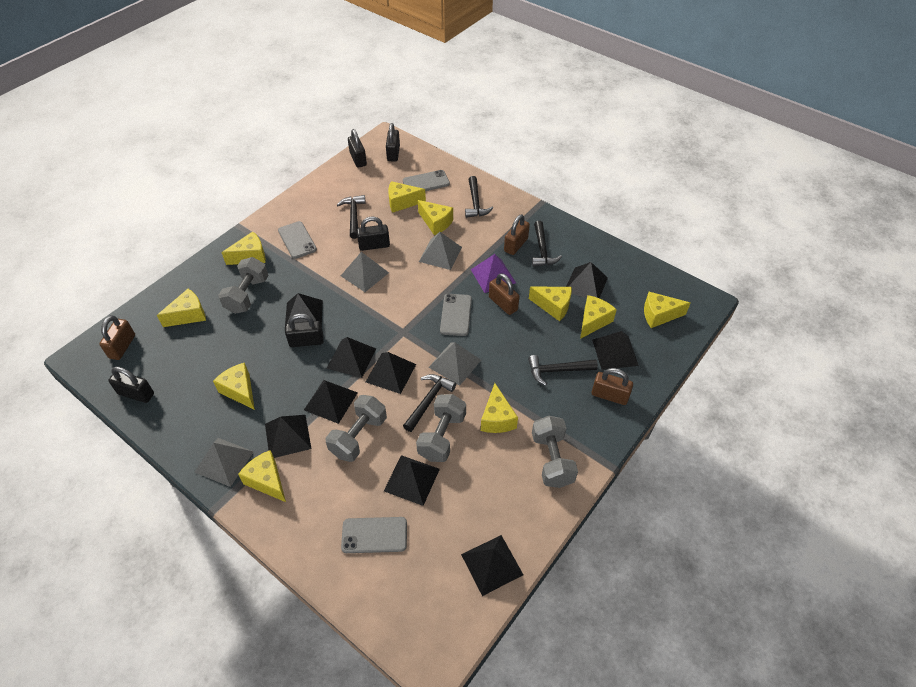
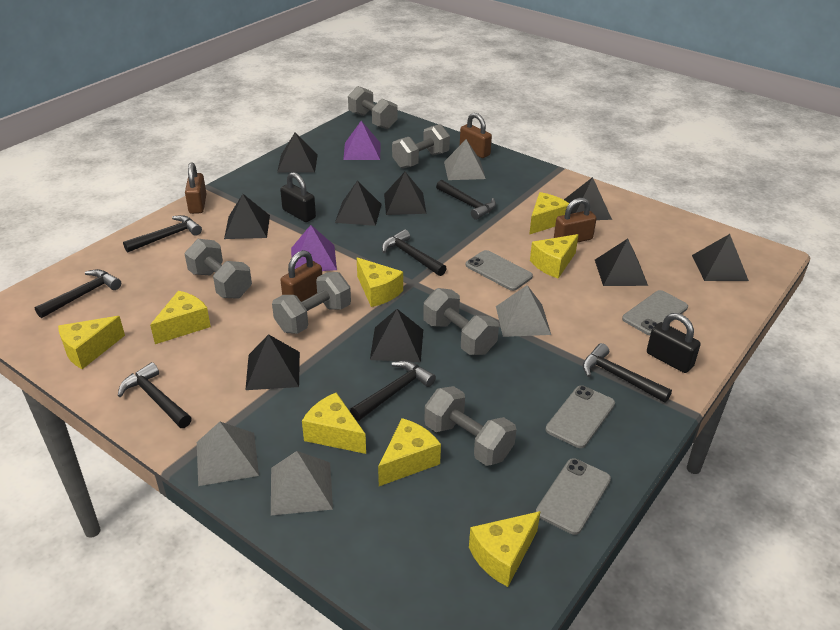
black hammer: 5 -> 7
black padlock: 5 -> 2
grey dumbbell: 4 -> 6
purple pyramid: 1 -> 2
yellow cheese: 10 -> 8

